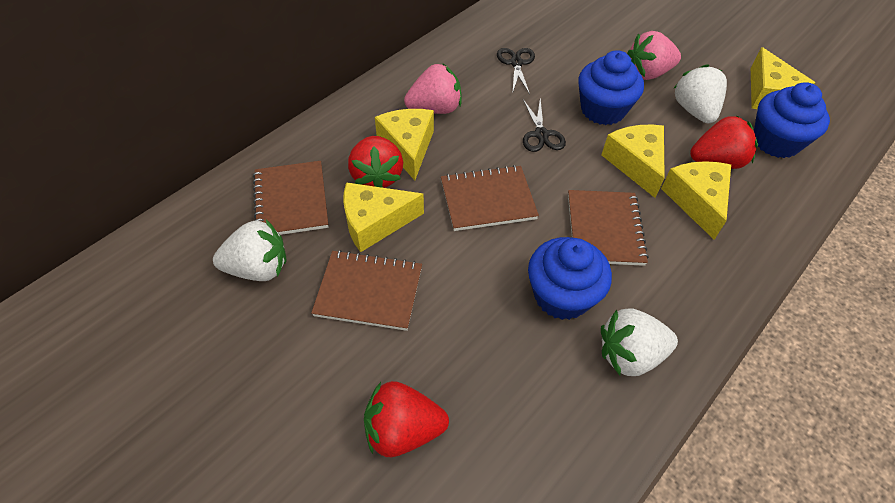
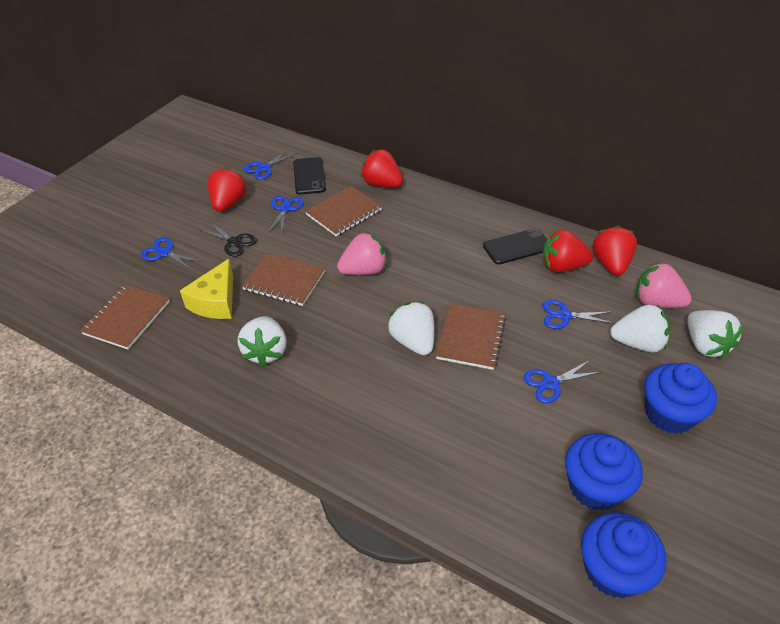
black phone: 0 -> 2
black scissors: 2 -> 1
blue scissors: 0 -> 5
red strawberry: 3 -> 4
white strawberry: 3 -> 4
yellow cheese: 5 -> 1

